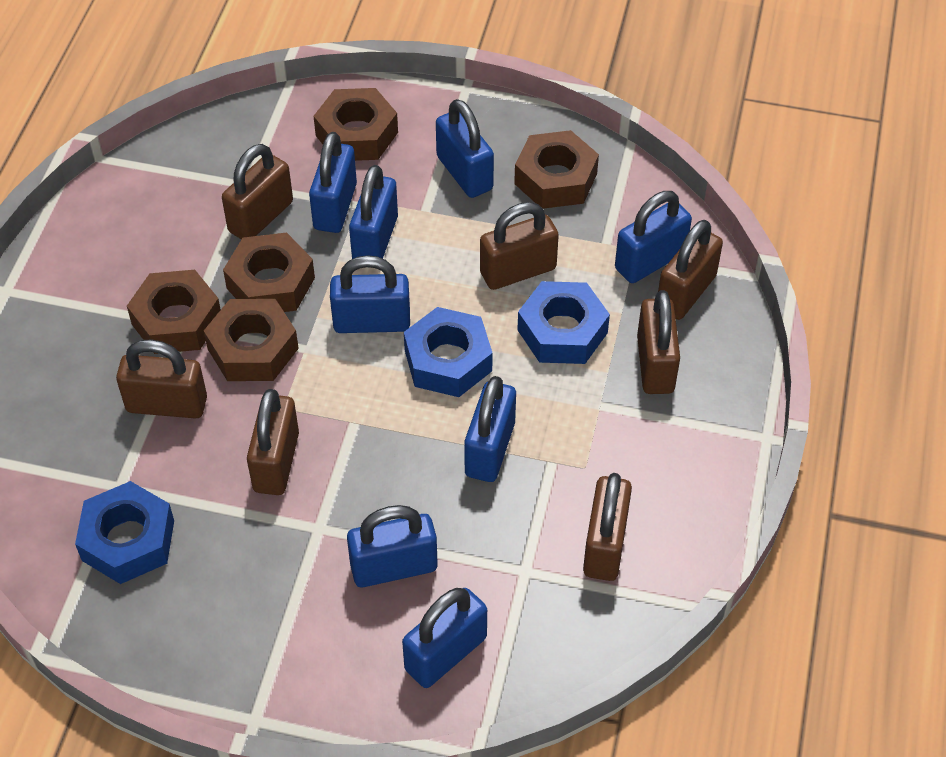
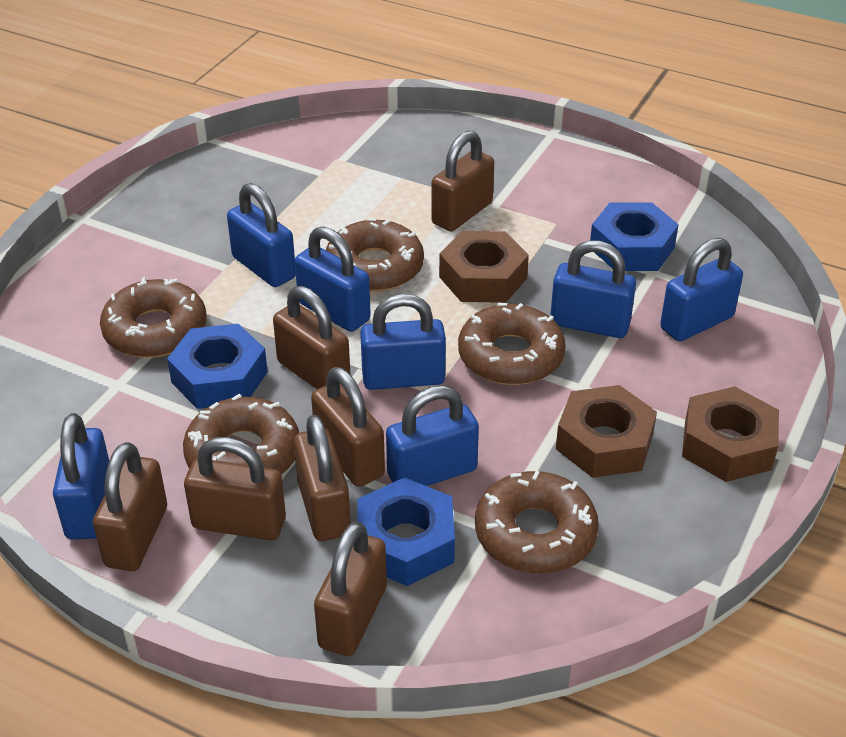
blue padlock: 8 -> 7
brown donut: 0 -> 5
brown nut: 5 -> 3

